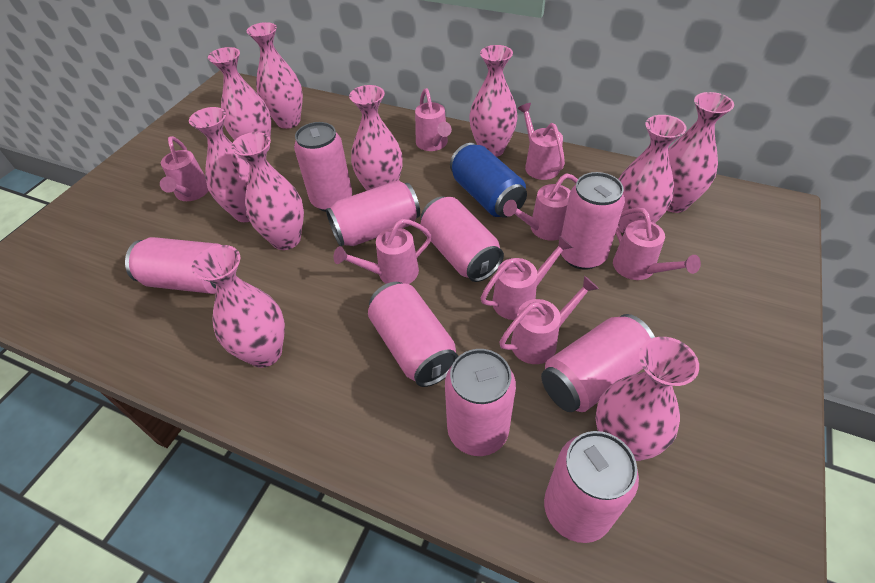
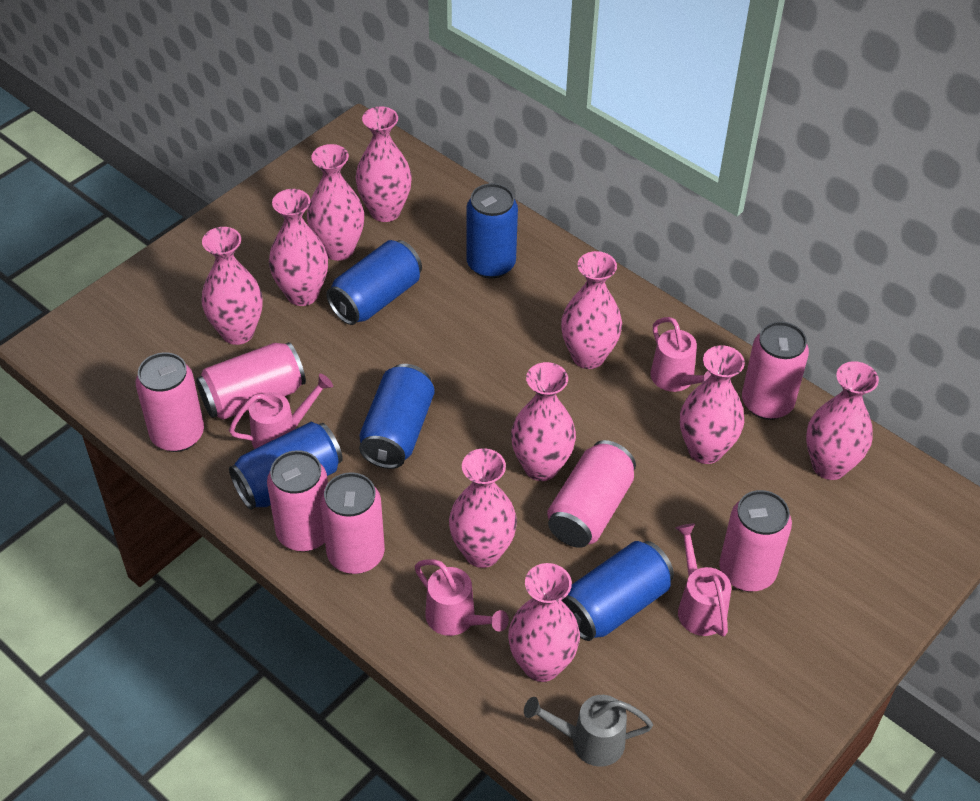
blue can: 1 -> 5
grey watering can: 0 -> 1
pink can: 9 -> 7
pink watering can: 8 -> 4

